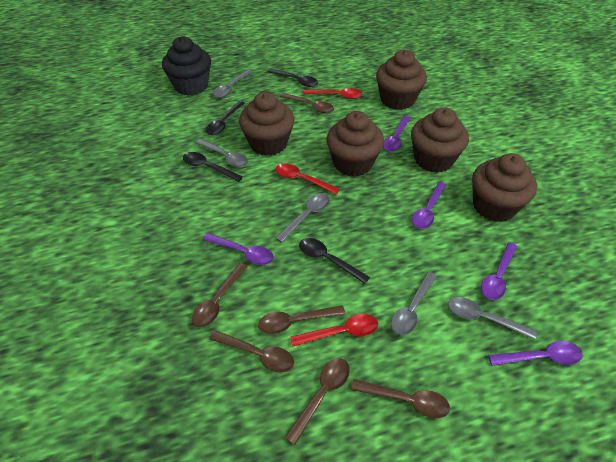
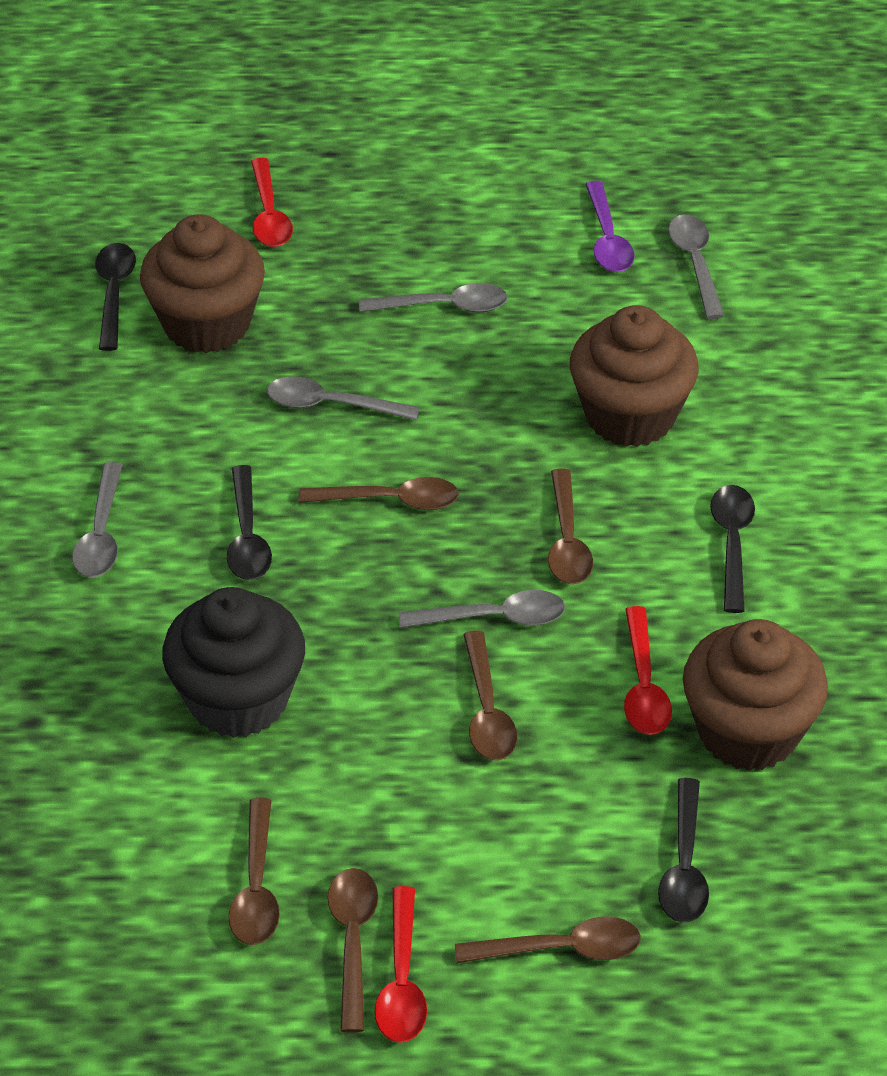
brown cupcake: 5 -> 3
purple spoon: 5 -> 1

